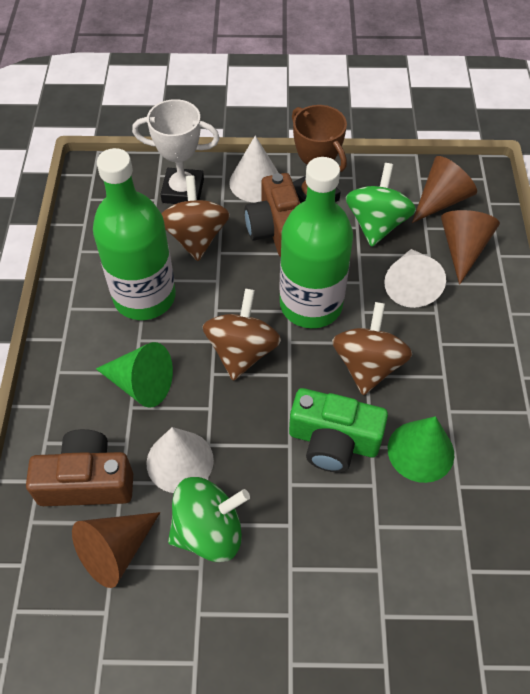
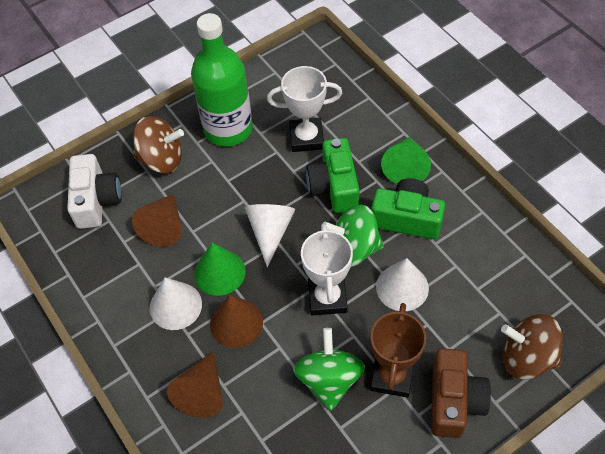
brown camera: 2 -> 1
brown spinning top: 3 -> 2
green bottle: 2 -> 1
green camera: 1 -> 2
white camera: 0 -> 1
white trophy: 1 -> 2

